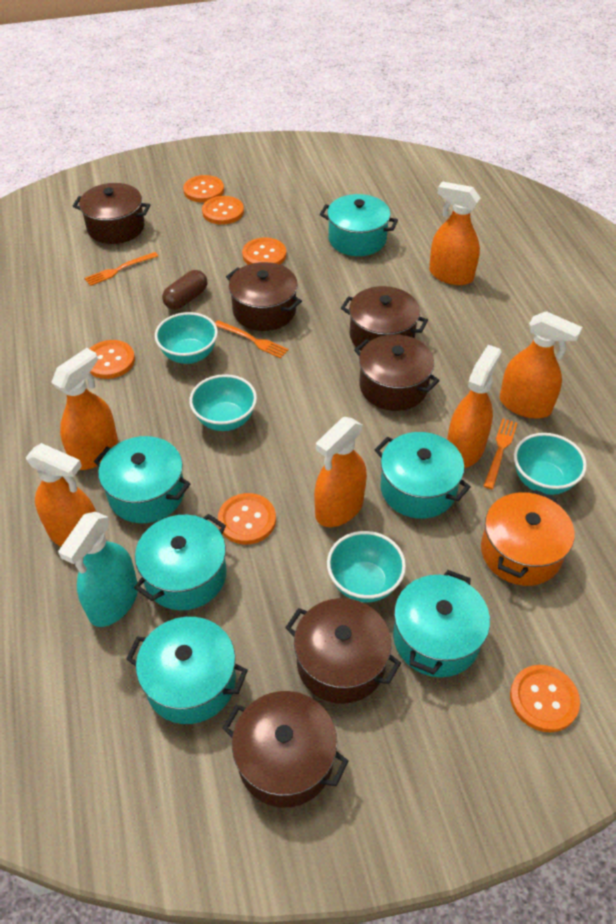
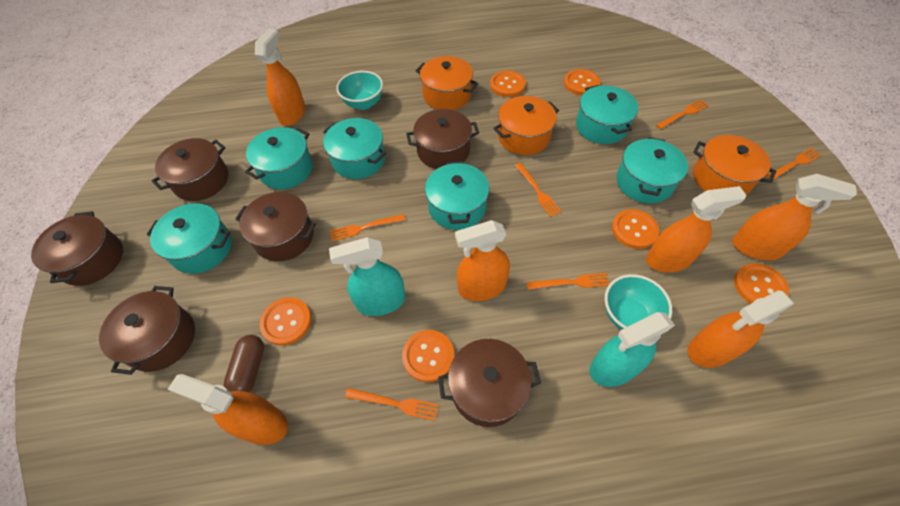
orange fork: 3 -> 6
orange pot: 1 -> 3
turquoise bowl: 4 -> 2
turquoise spray bottle: 1 -> 2

